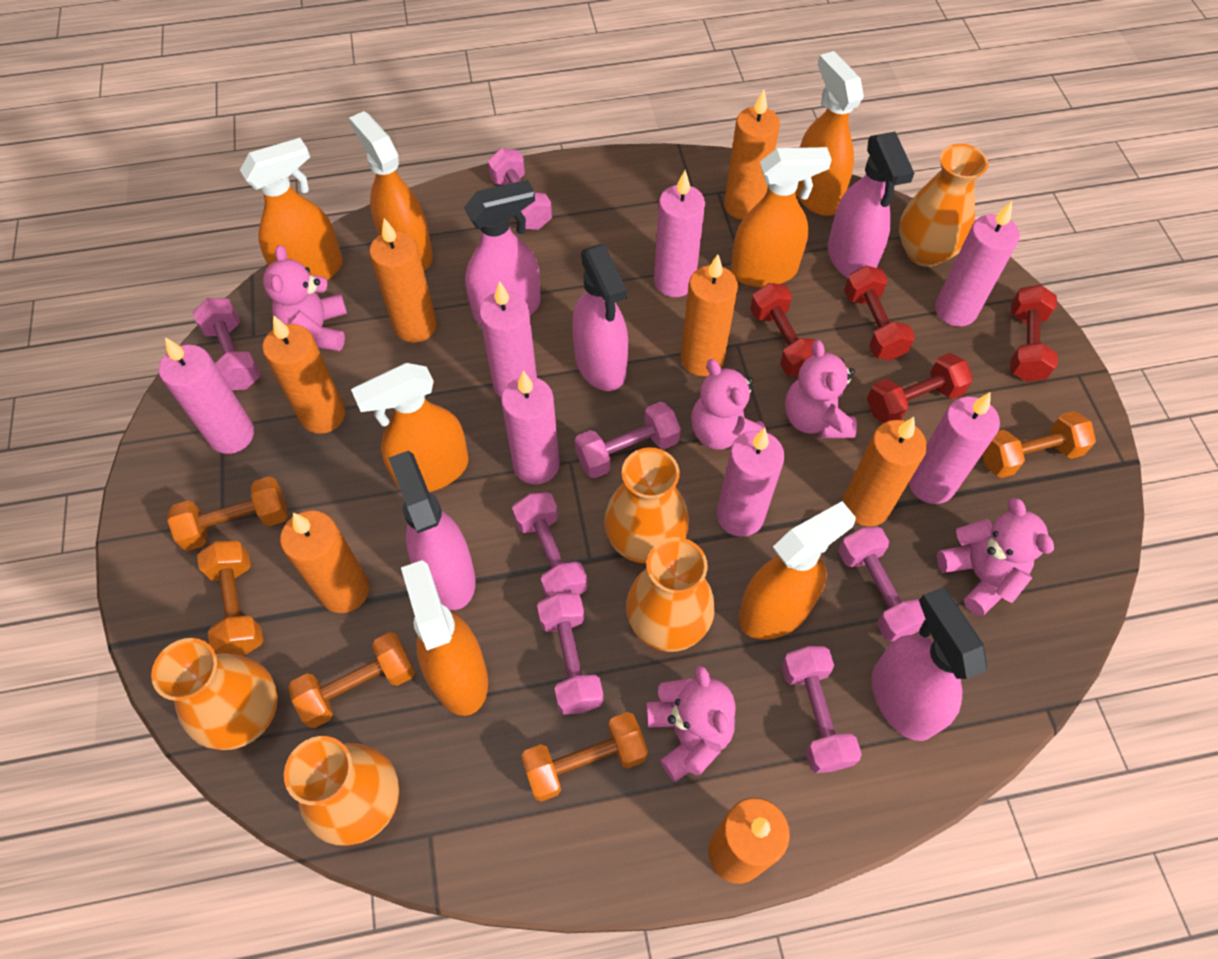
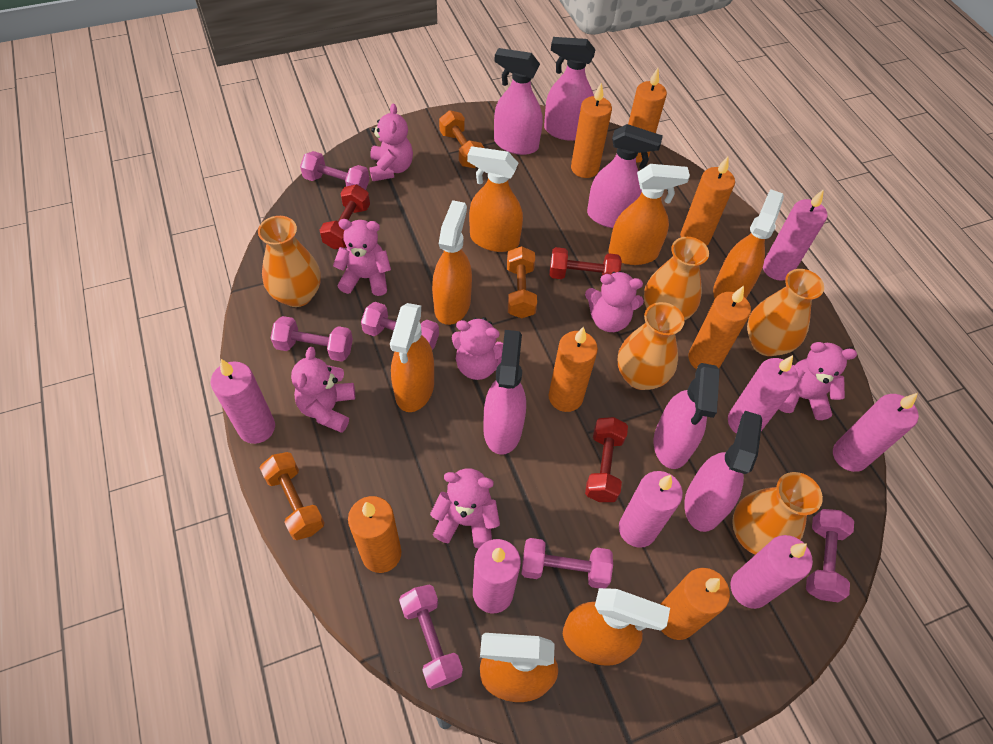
orange dumbbell: 5 -> 3
pink dumbbell: 7 -> 6
pink spray bottle: 5 -> 6
pink teddy bear: 5 -> 7
red dumbbell: 4 -> 3

